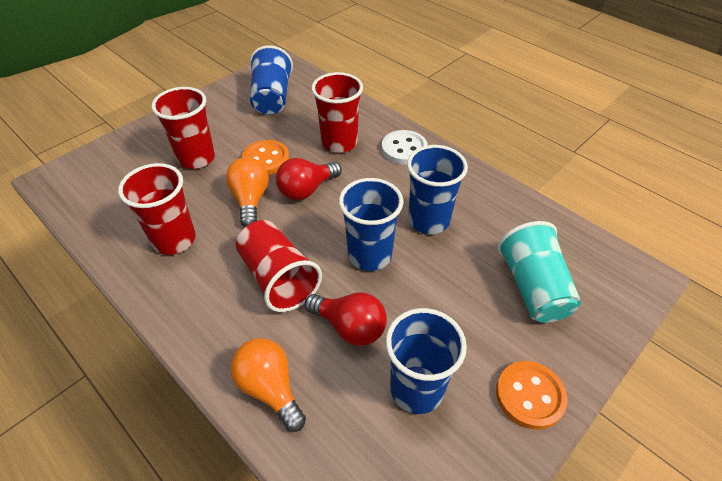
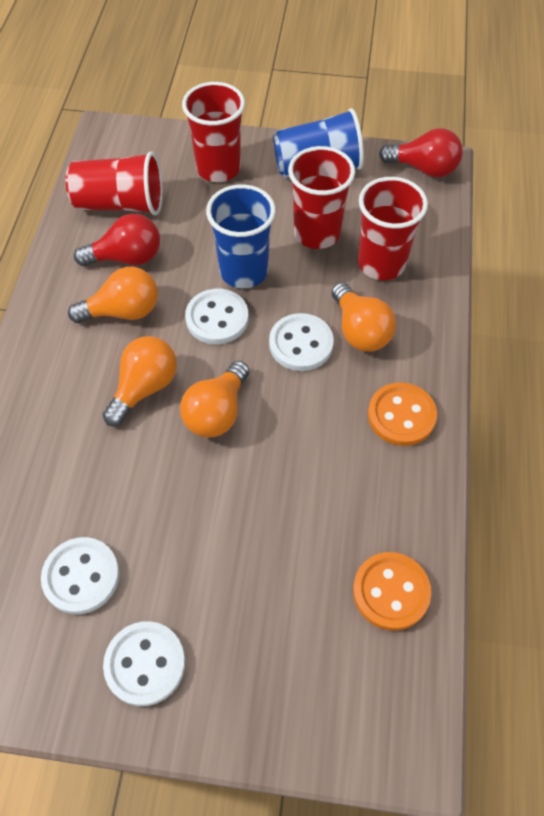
blue cup: 4 -> 2
orange light bulb: 2 -> 4
turquoise cup: 1 -> 0
white button: 1 -> 4

